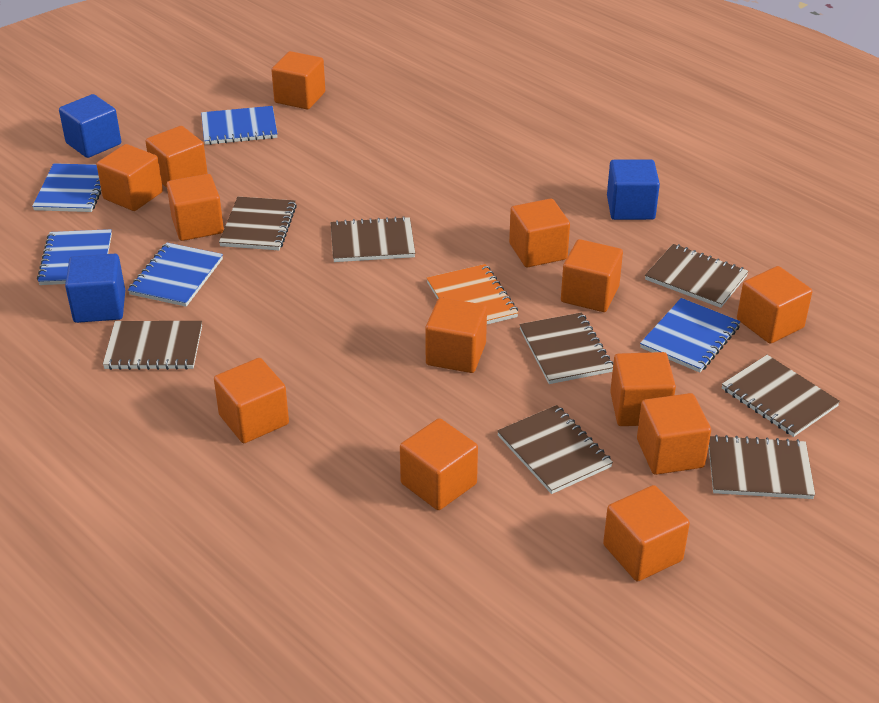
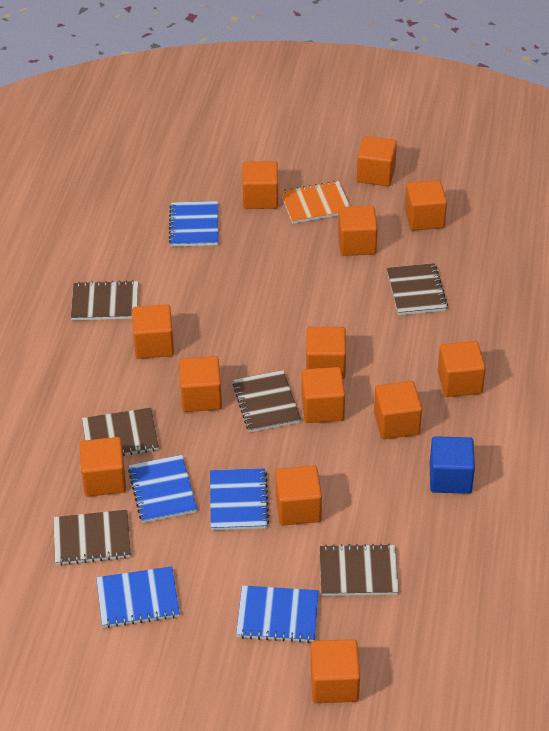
blue cube: 3 -> 1
brown notebook: 8 -> 6

